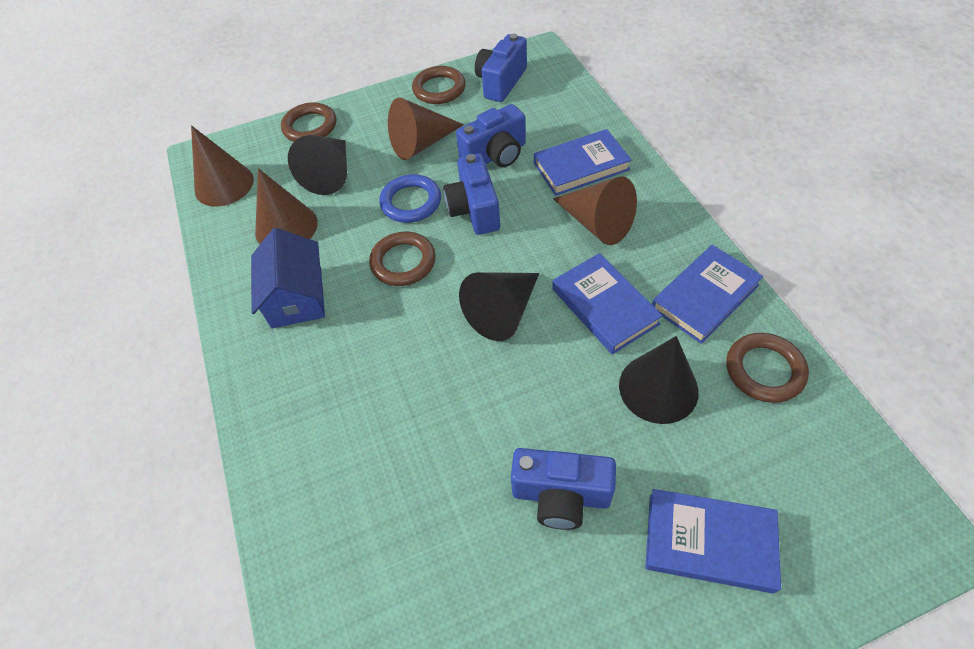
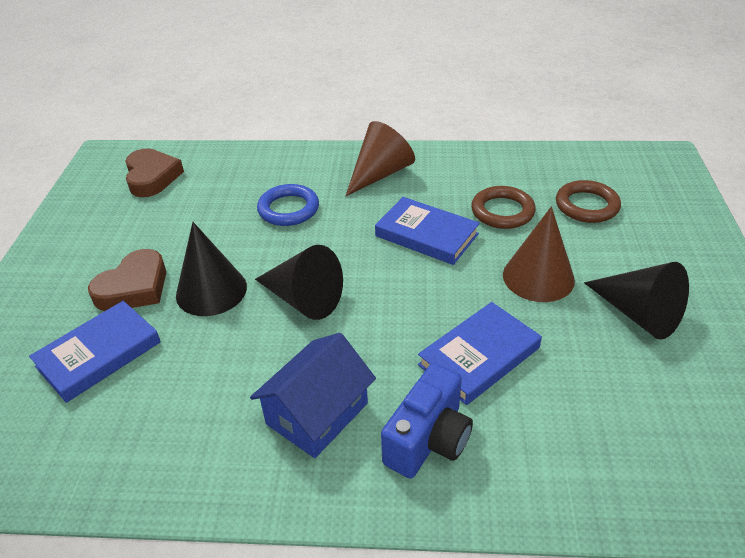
blue book: 4 -> 3
blue camera: 4 -> 1
brown cone: 4 -> 2
brown heart: 0 -> 2
brown ring: 4 -> 2

